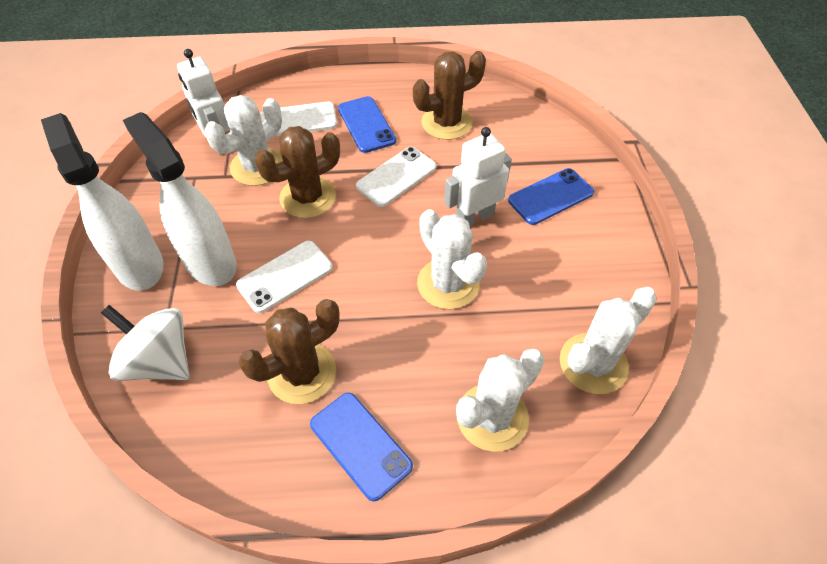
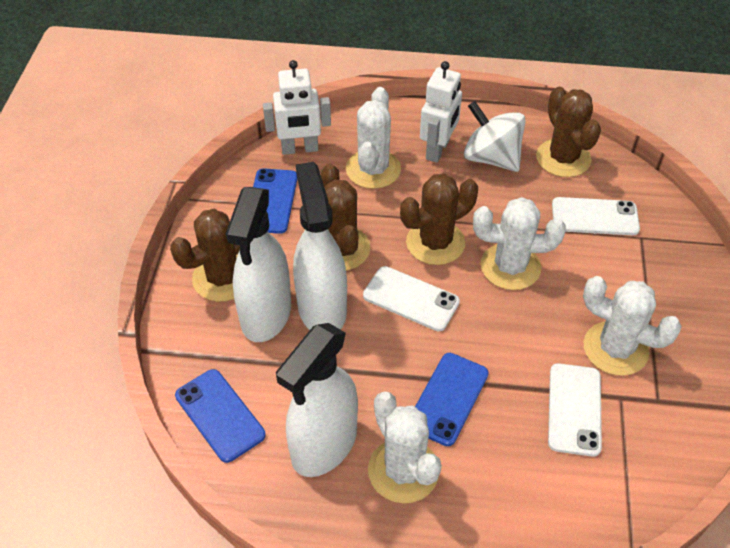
brown cactus: 3 -> 4
white spray bottle: 2 -> 3

